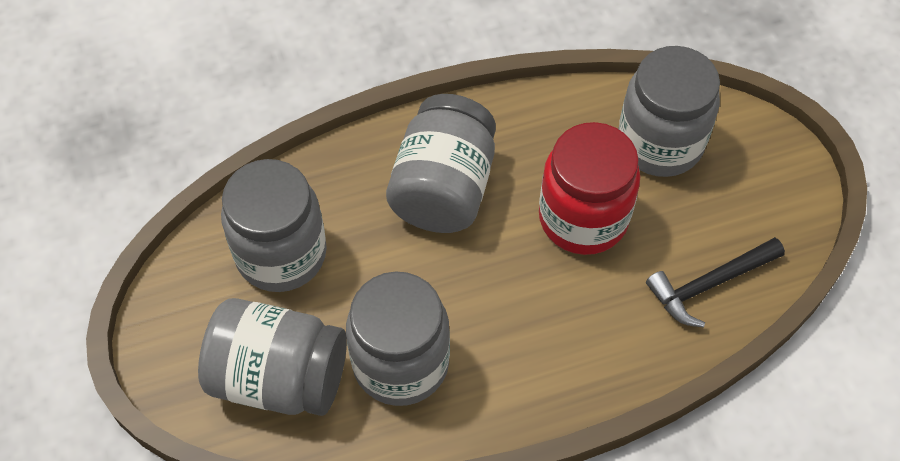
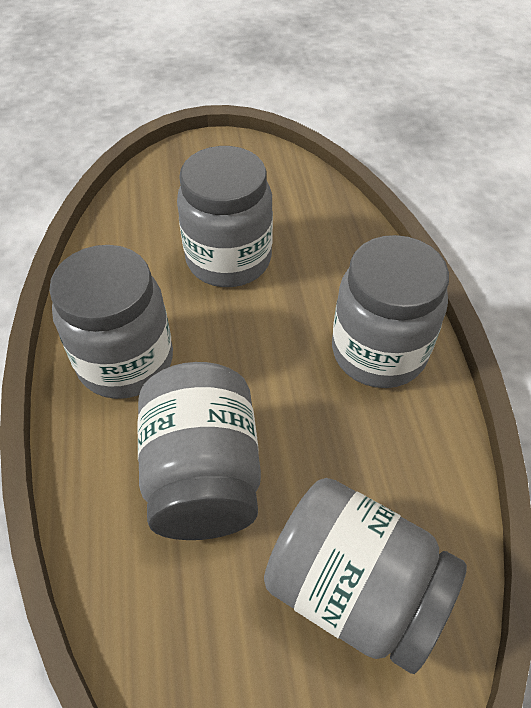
black hammer: 1 -> 0
red jar: 1 -> 0

